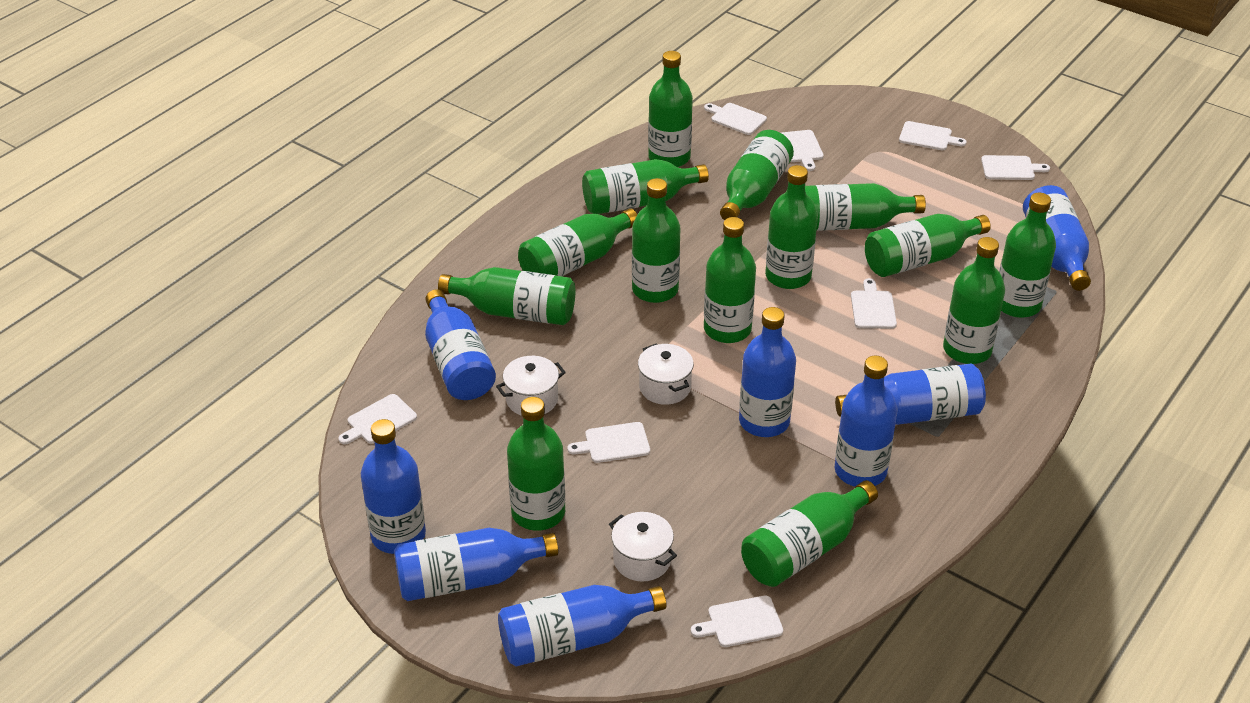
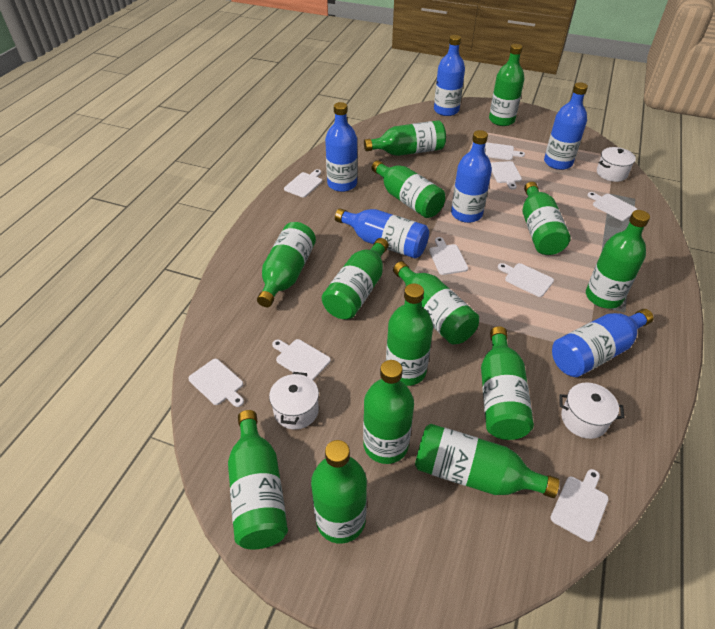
blue bottle: 8 -> 6
white cutting board: 8 -> 9

